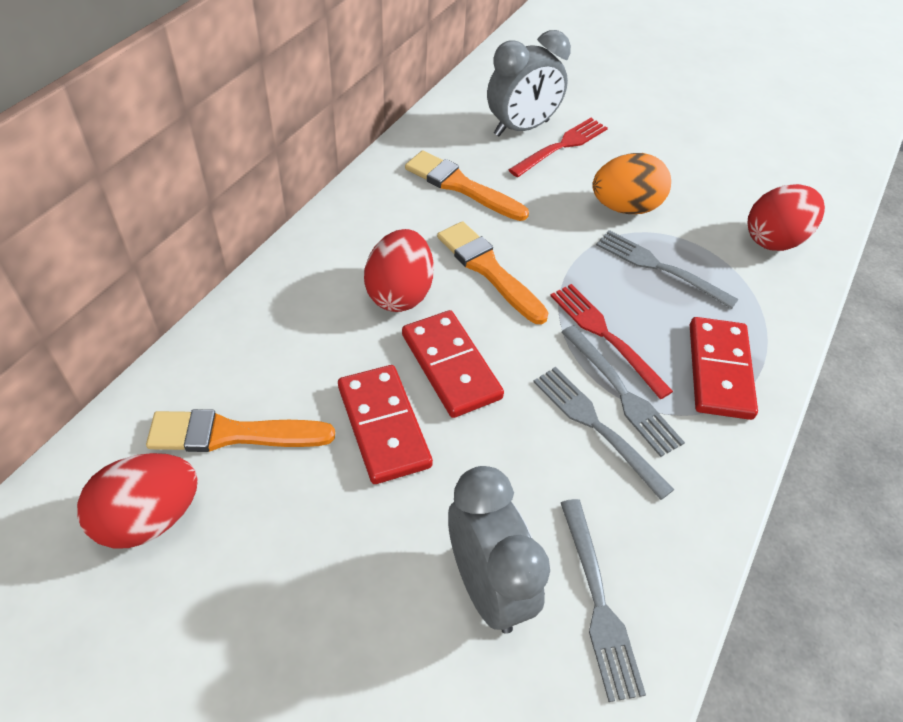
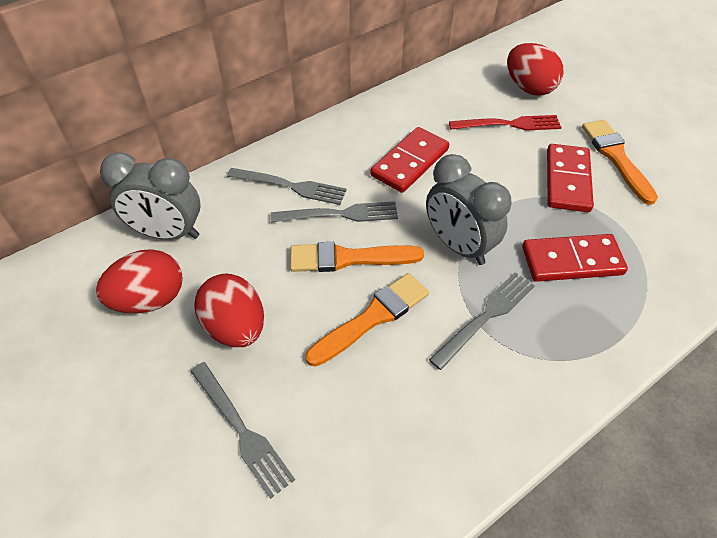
orange egg: 1 -> 0
red fork: 2 -> 1

